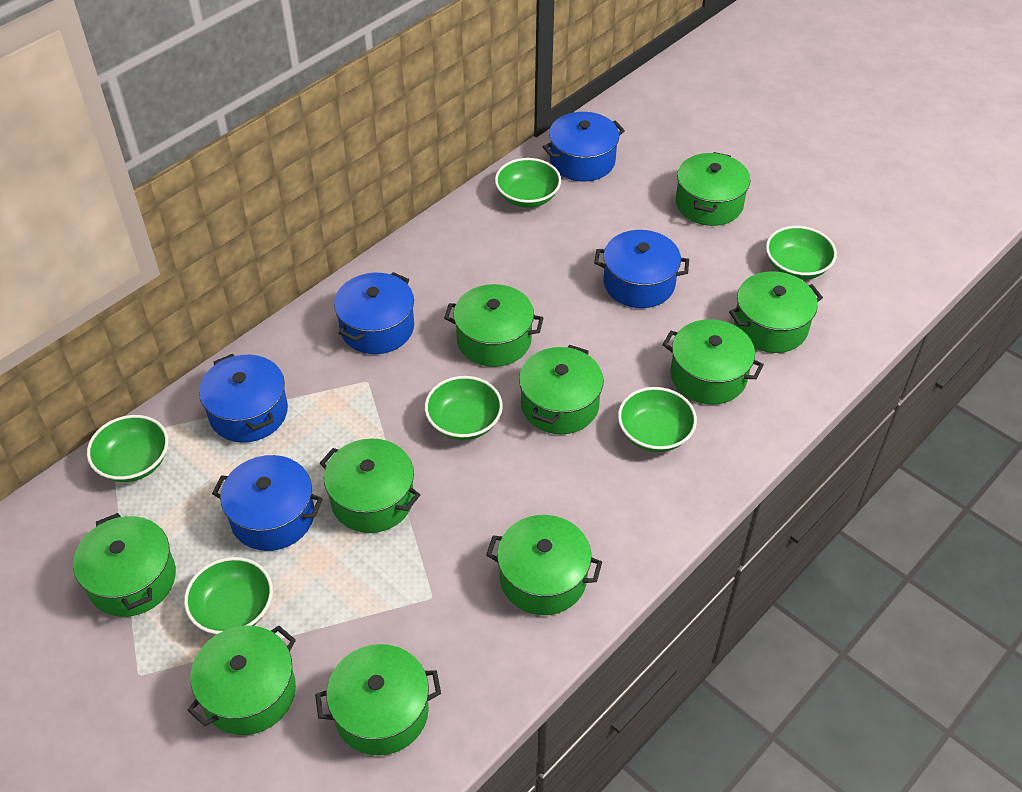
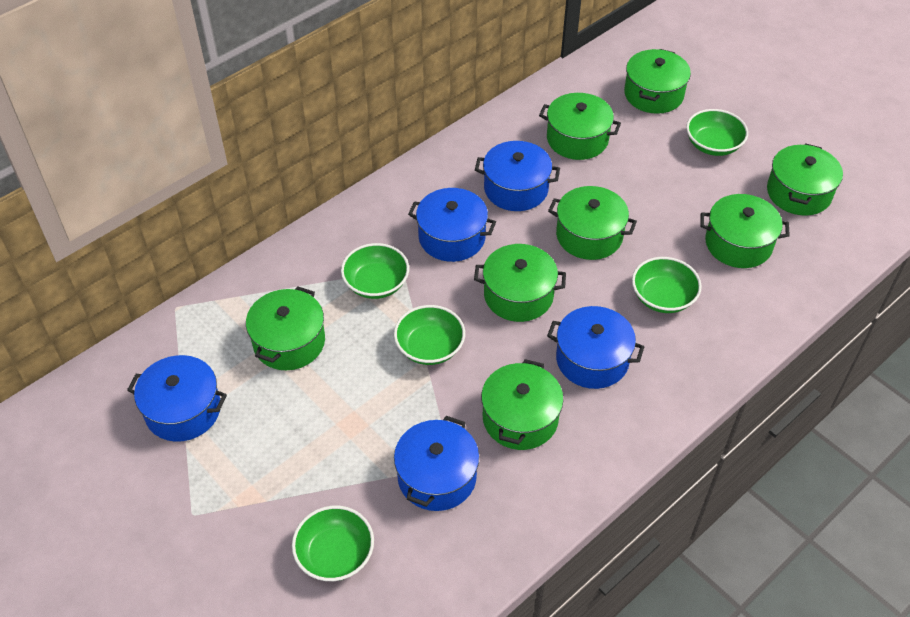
green bowl: 6 -> 5
green pot: 10 -> 8

